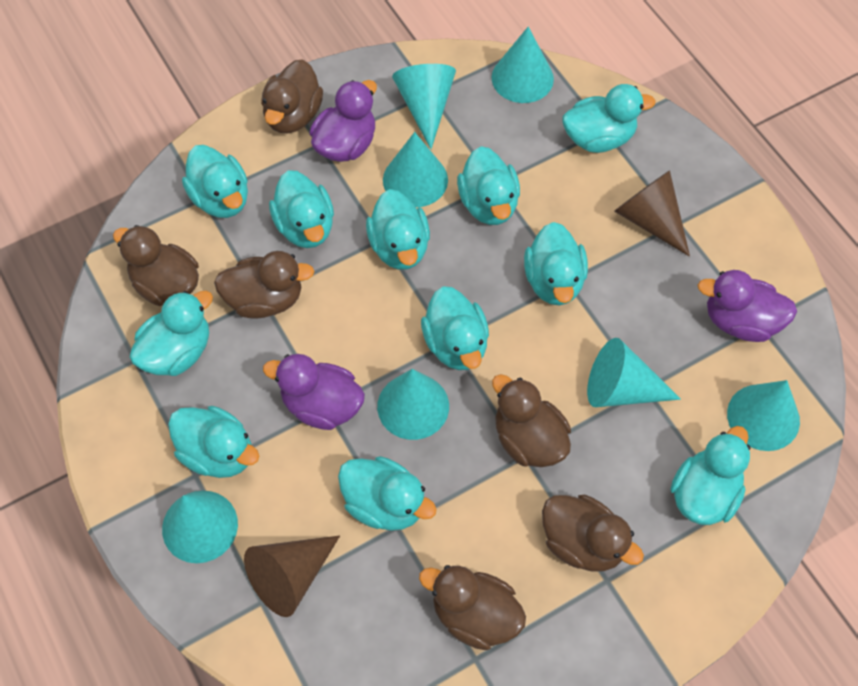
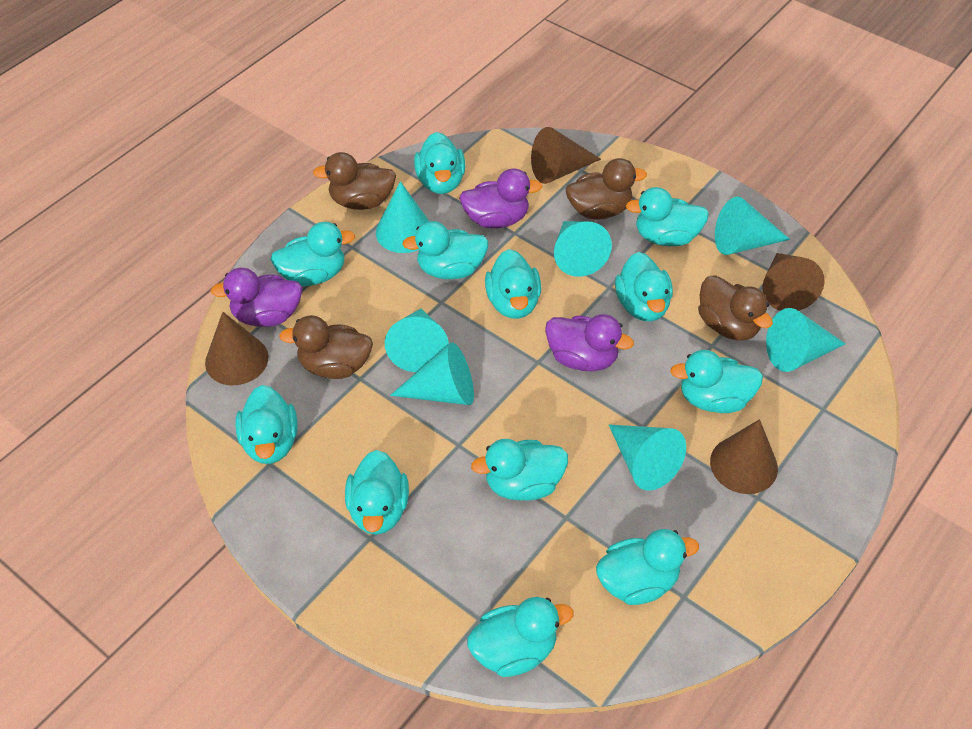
brown cone: 2 -> 4
brown duck: 6 -> 4
turquoise duck: 11 -> 12

